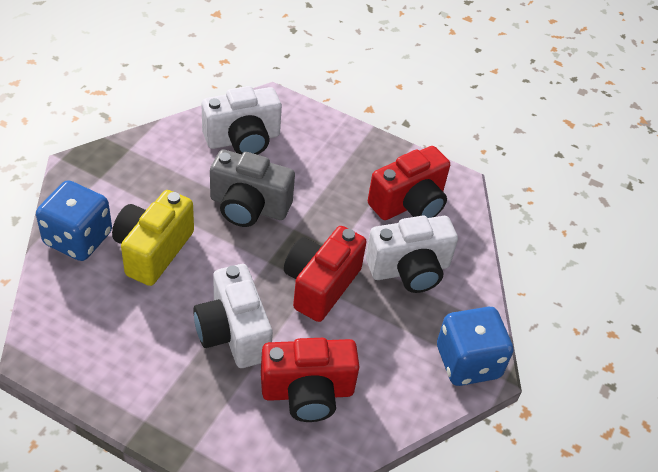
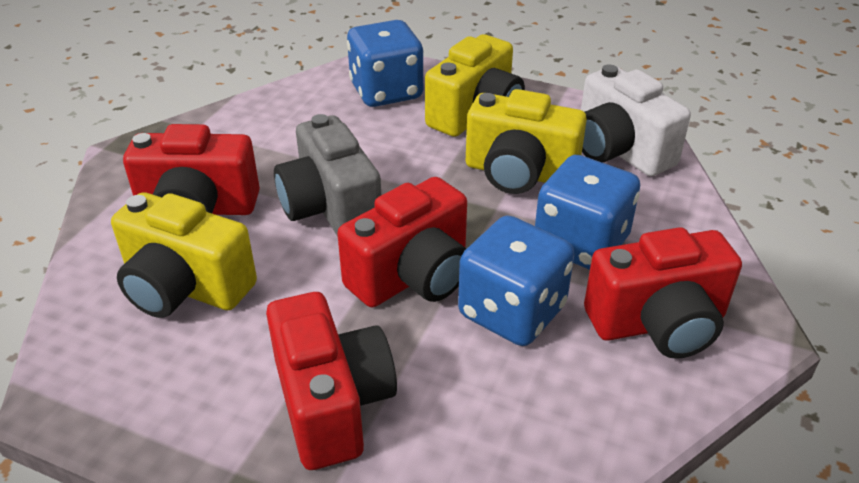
blue dice: 2 -> 3
red camera: 3 -> 4
white camera: 3 -> 1
yellow camera: 1 -> 3

